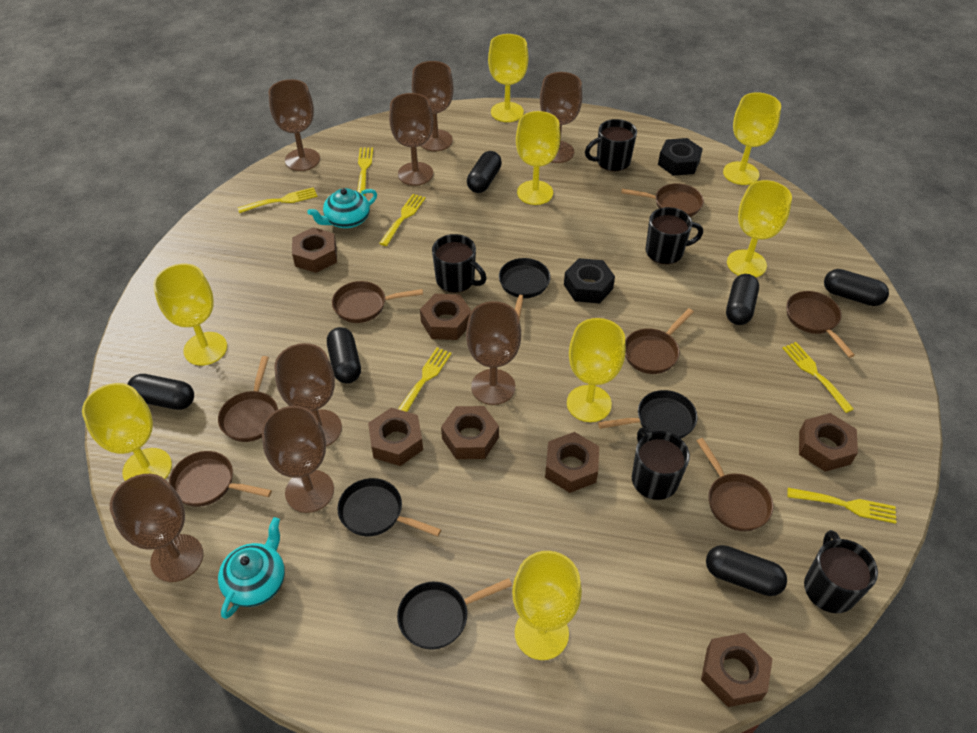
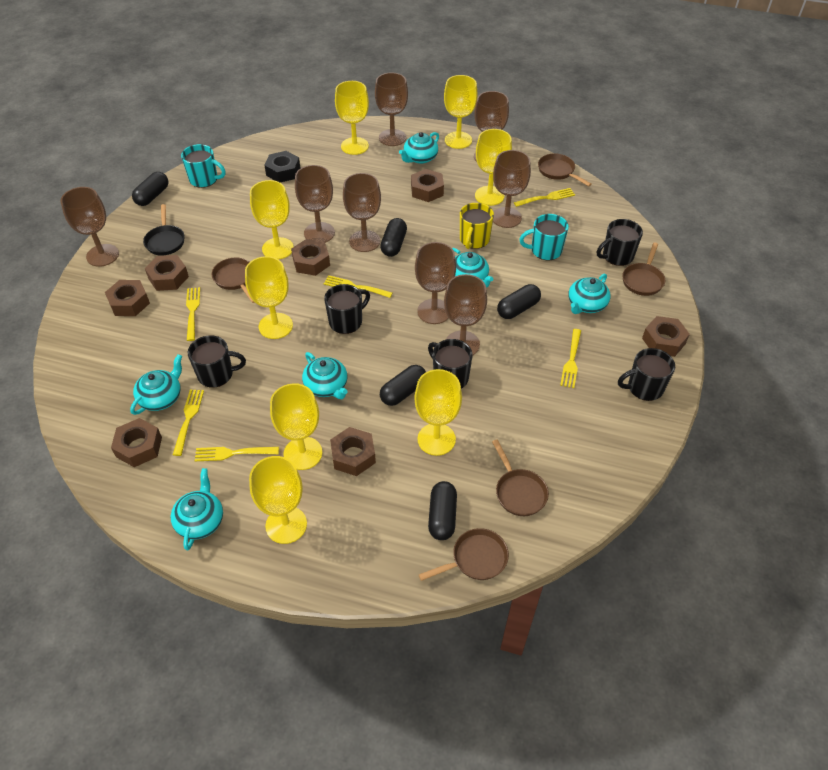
black capsule: 6 -> 5
black nut: 2 -> 1
black pan: 4 -> 1
brown pan: 7 -> 5
turquoise mug: 0 -> 2
turquoise teapot: 2 -> 6
yellow mug: 0 -> 1

